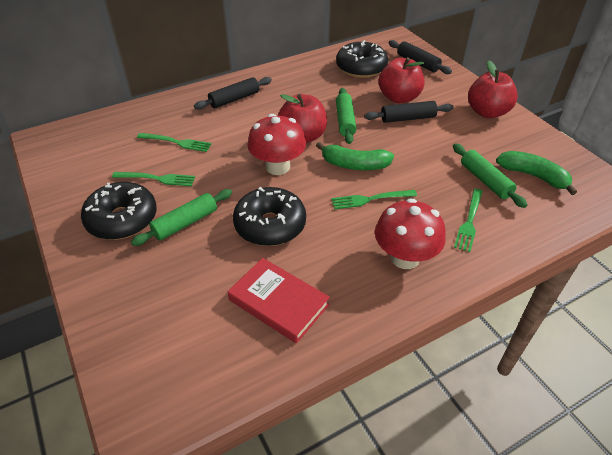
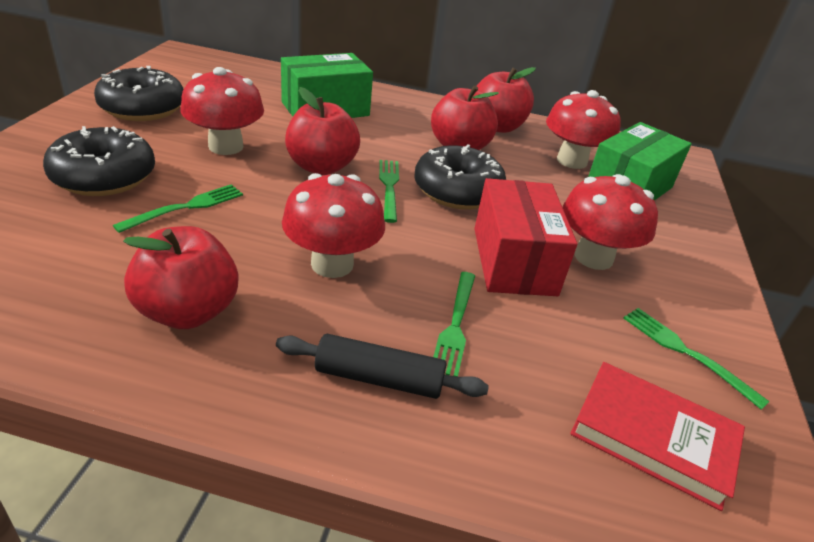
black rolling pin: 3 -> 1
green banana: 2 -> 0
green box: 0 -> 2
green rolling pin: 3 -> 0
red apple: 3 -> 4
red box: 0 -> 1
red mushroom: 2 -> 4

